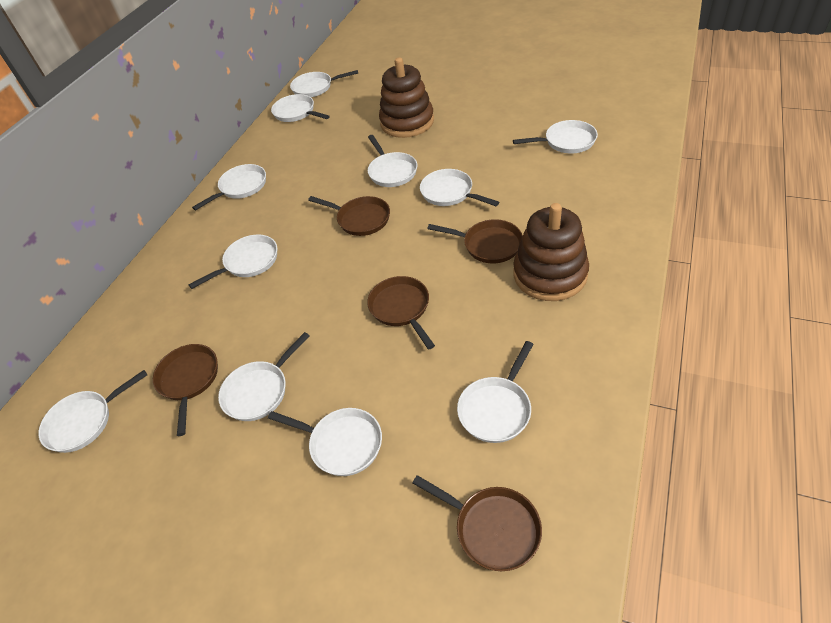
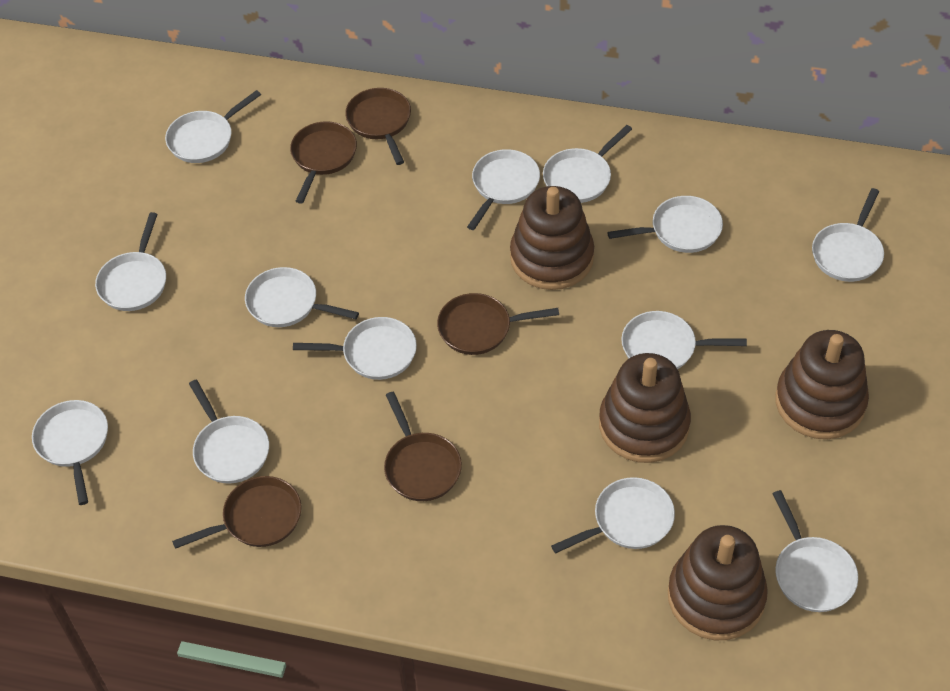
brown stacking toy: 2 -> 4
white pan: 11 -> 13

